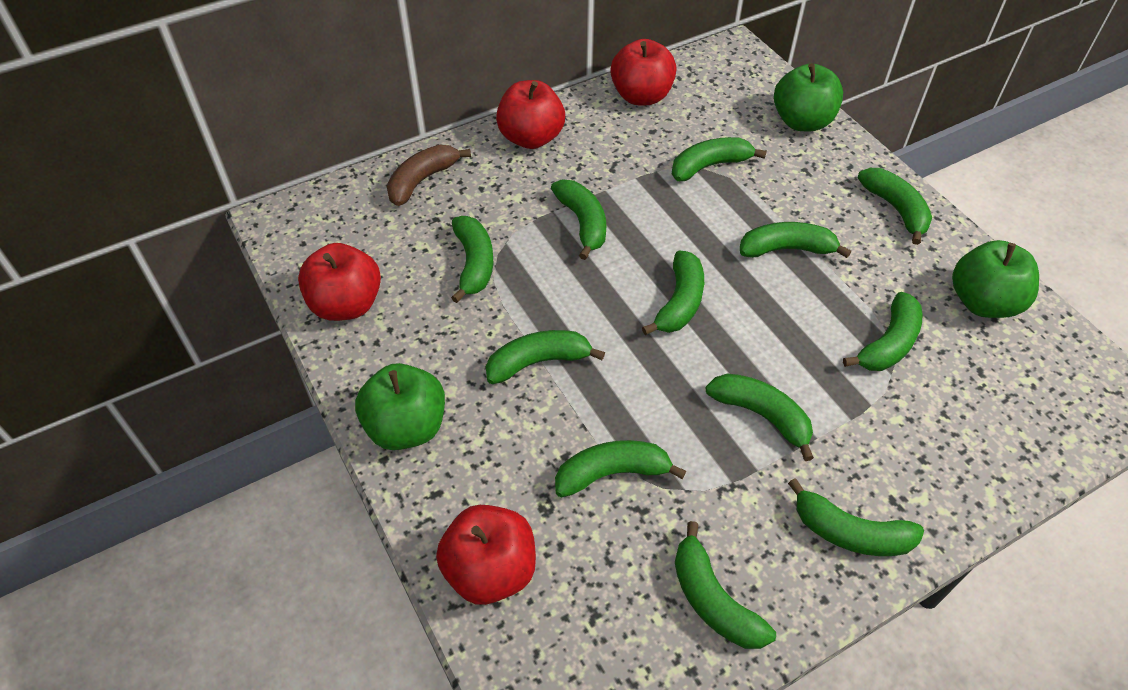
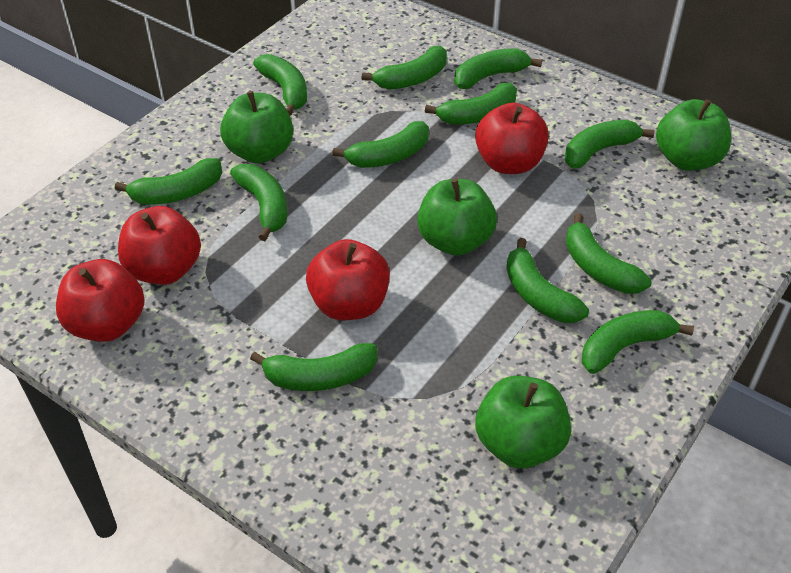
brown banana: 1 -> 0
green apple: 3 -> 4

